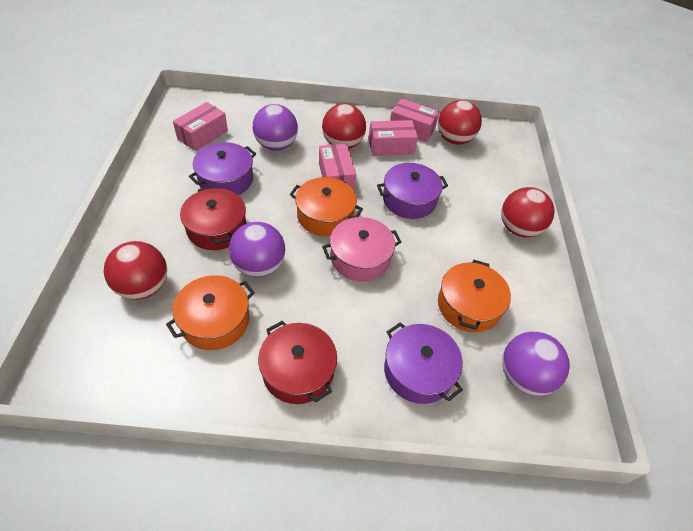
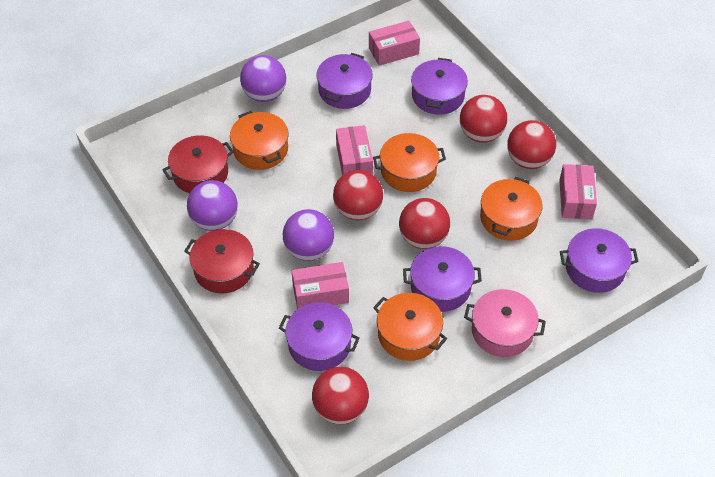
orange pot: 3 -> 4
purple pot: 3 -> 5
red ball: 4 -> 5

